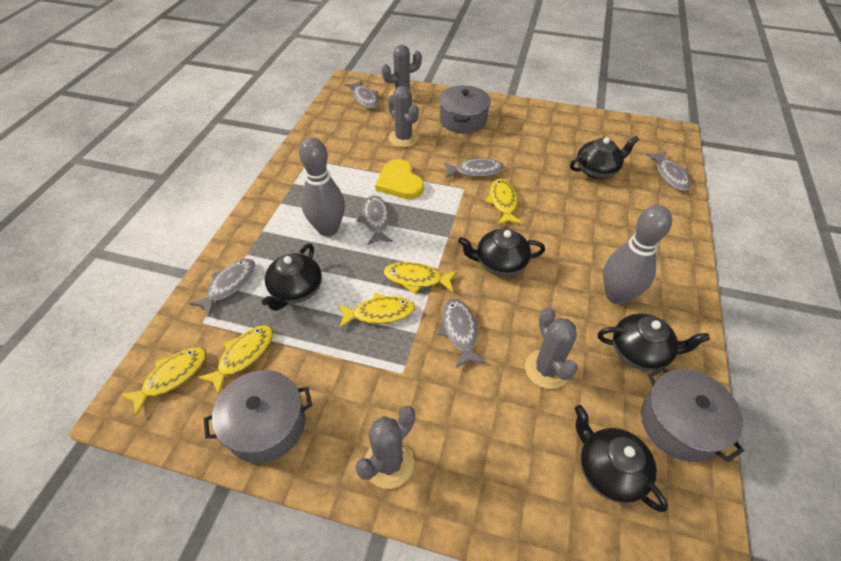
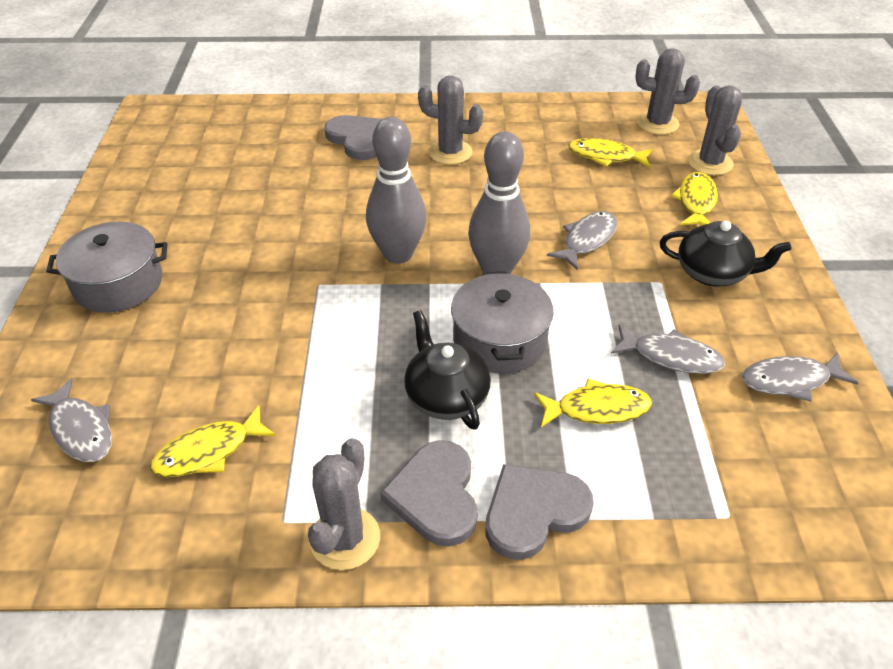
black teapot: 5 -> 2
grey fish: 6 -> 4
grey heart: 0 -> 3
grey pot: 3 -> 2
yellow fish: 5 -> 4
yellow heart: 1 -> 0

